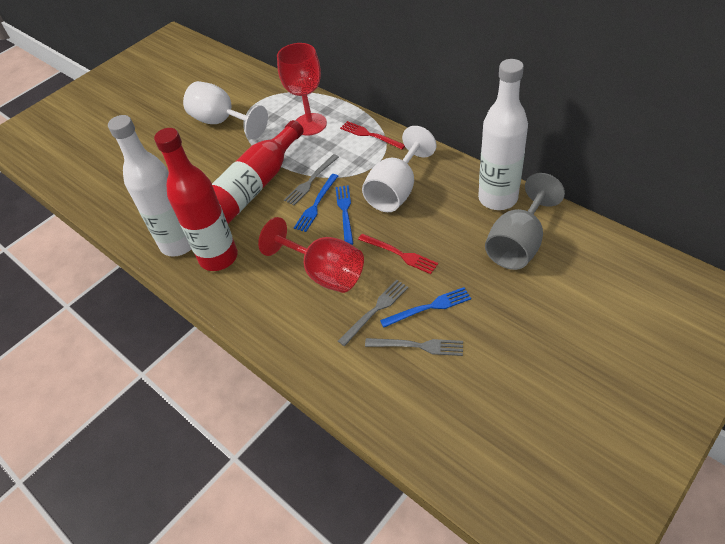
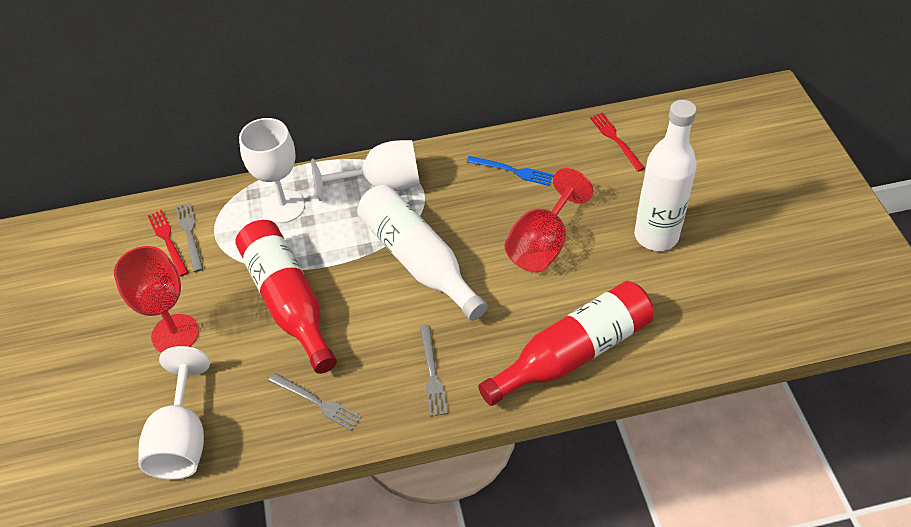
blue fork: 3 -> 1
grey goblet: 1 -> 0
white goblet: 2 -> 3

